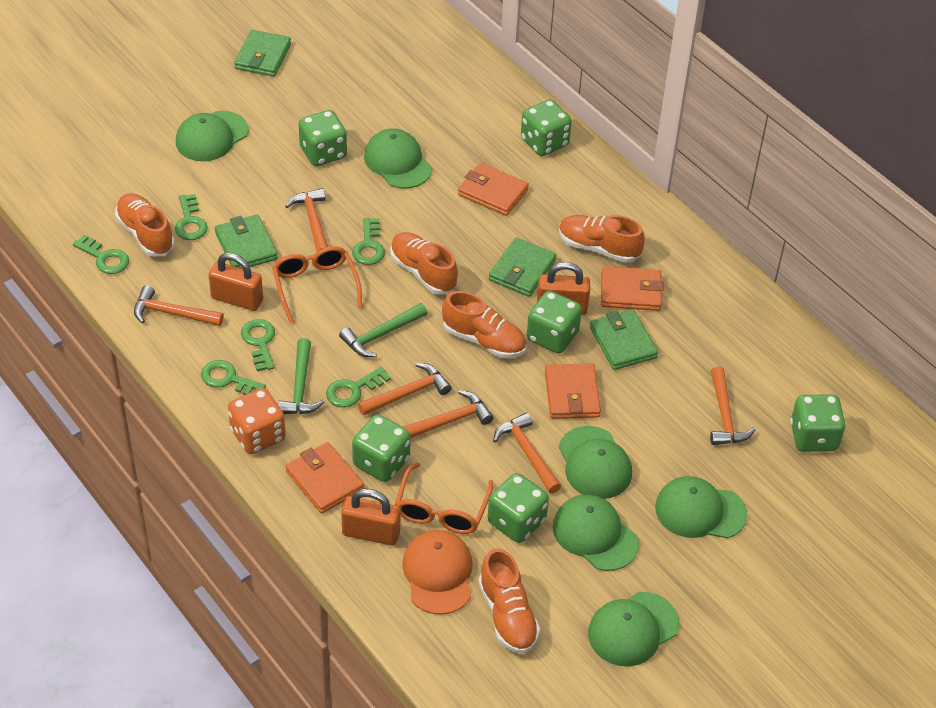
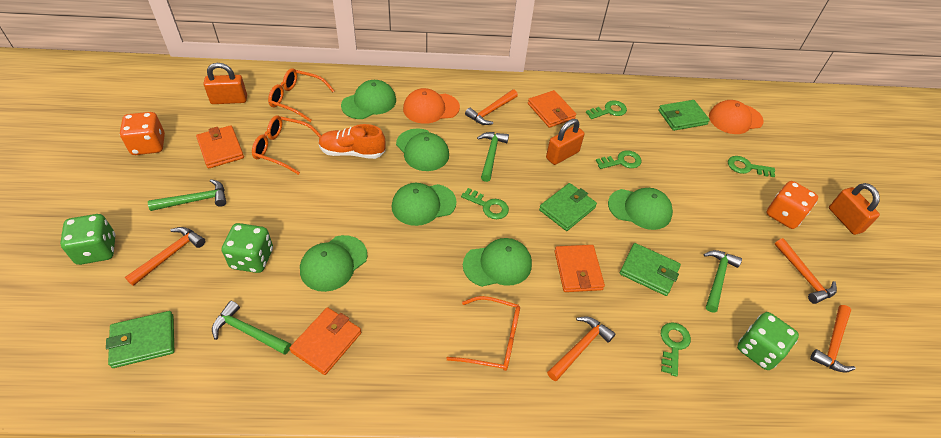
green dice: 6 -> 3
green hammer: 2 -> 4
green key: 6 -> 5
orange cap: 1 -> 2
orange dice: 1 -> 2
orange glasses: 2 -> 3
orange hammer: 6 -> 5
orange shoe: 5 -> 1

